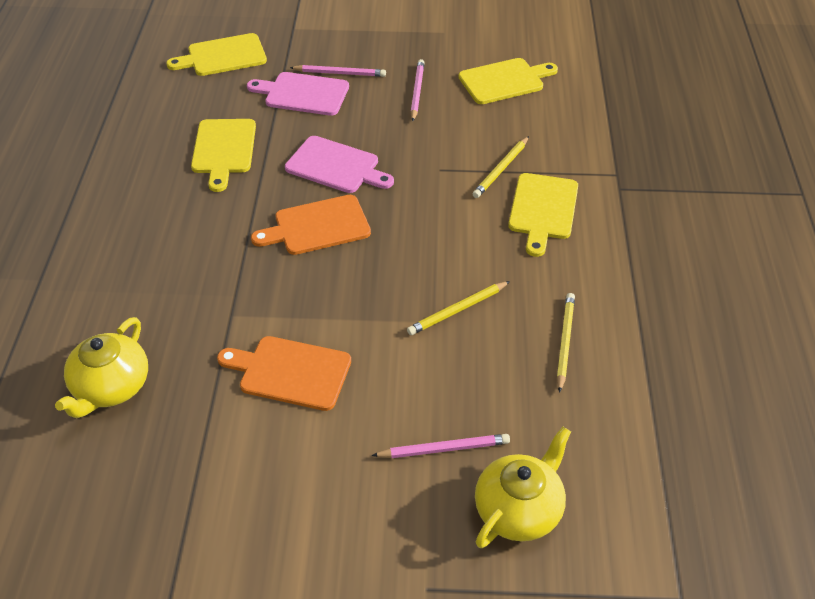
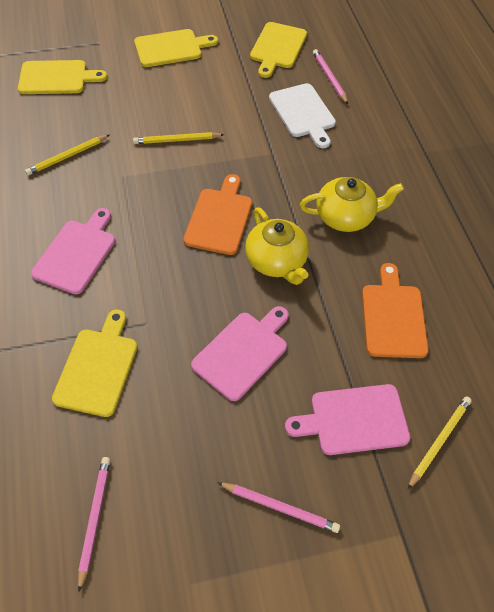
pink cutting board: 2 -> 3
white cutting board: 0 -> 1

